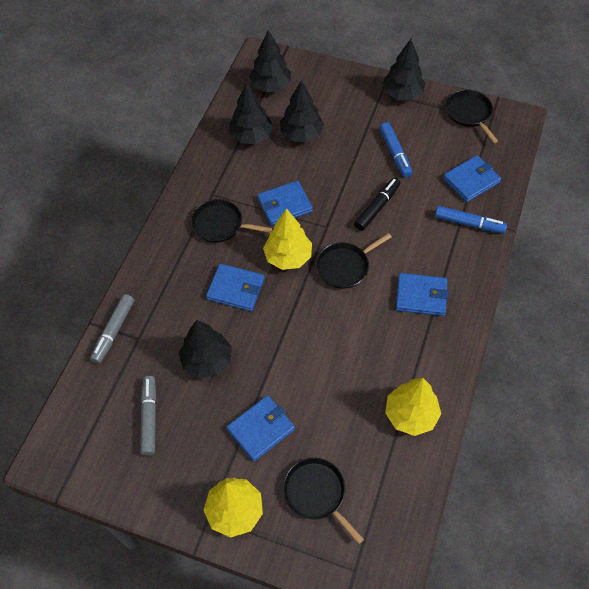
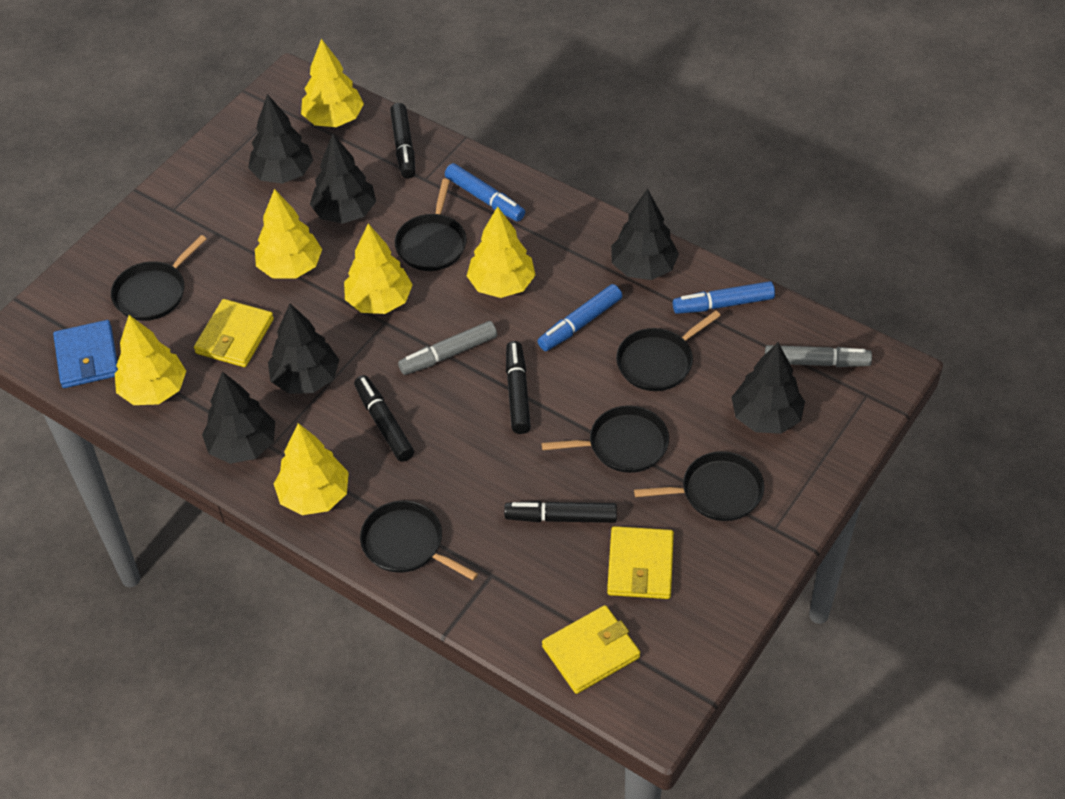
black marker: 1 -> 4
black pan: 4 -> 6
black tree: 5 -> 6
blue marker: 2 -> 3
blue wallet: 5 -> 1
yellow tree: 3 -> 6
yellow wallet: 0 -> 3

